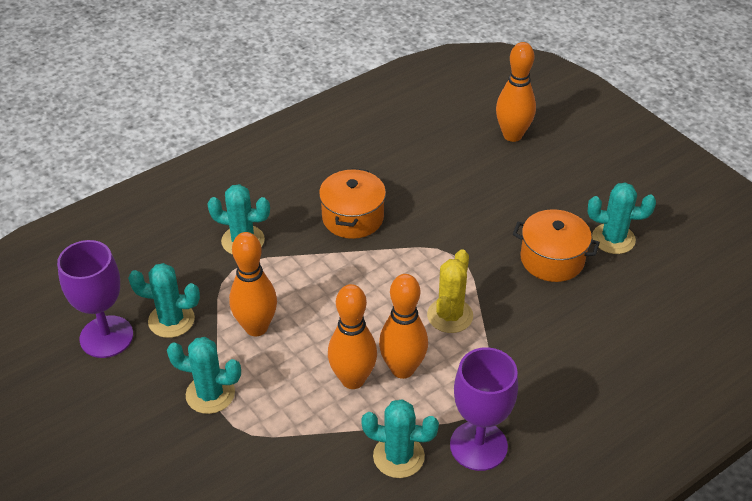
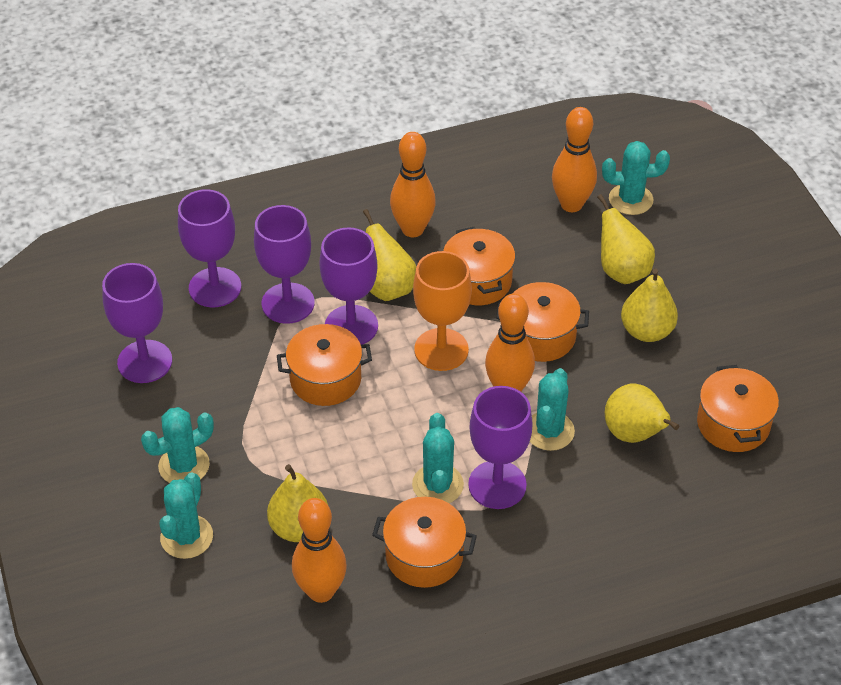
orange goblet: 0 -> 1
orange pot: 2 -> 5
purple goblet: 2 -> 5
yellow cactus: 1 -> 0
yellow pear: 0 -> 5

